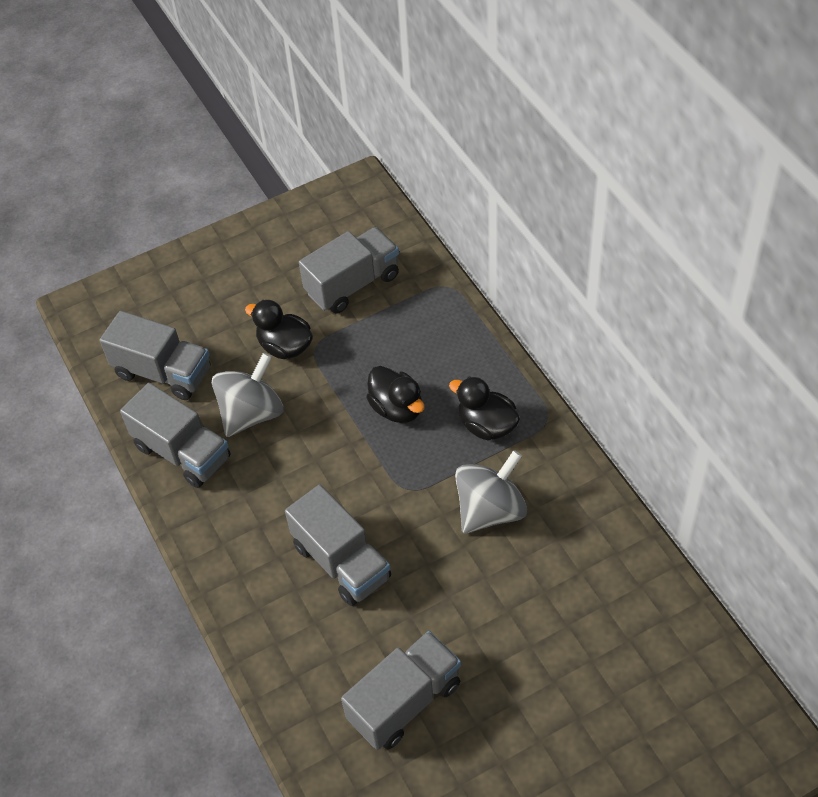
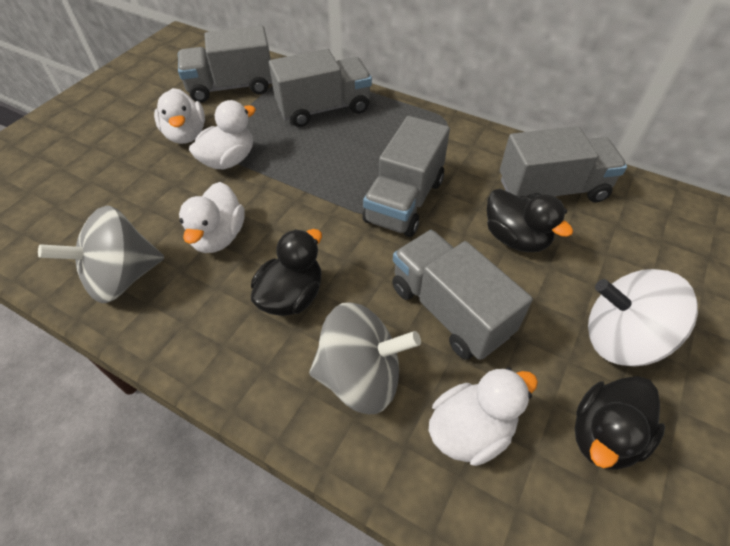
white duck: 0 -> 4
white spinning top: 0 -> 1

